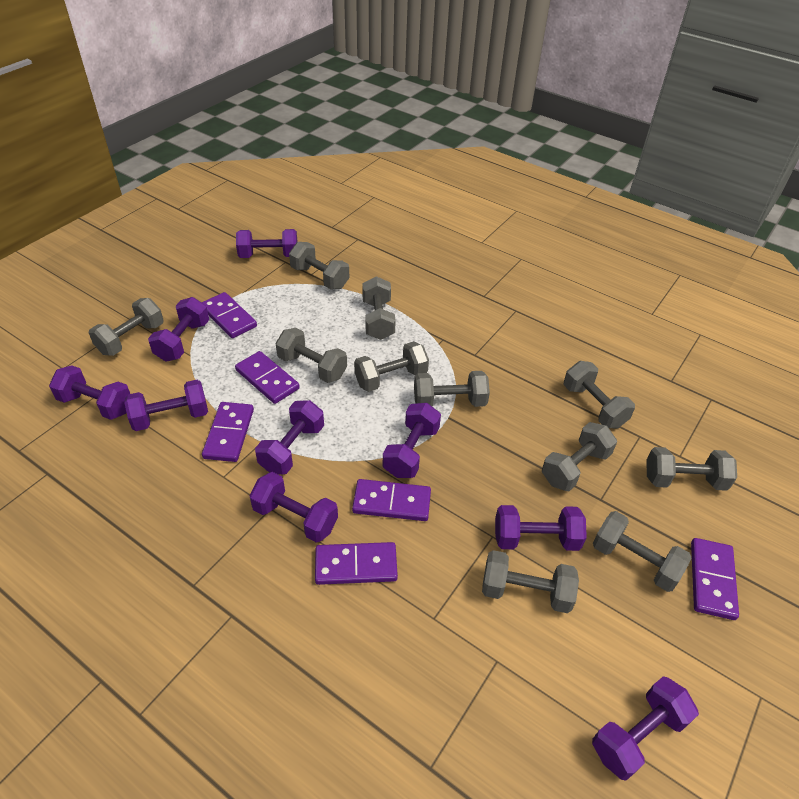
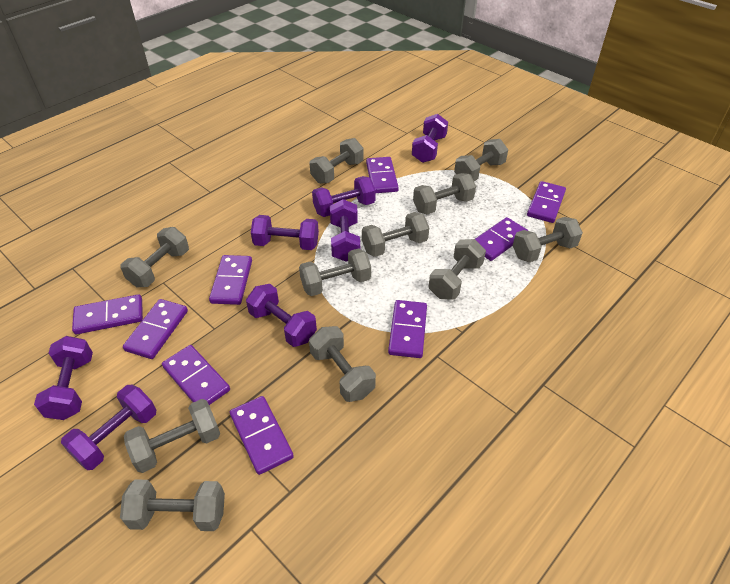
purple domino: 6 -> 9
purple dumbbell: 9 -> 7

